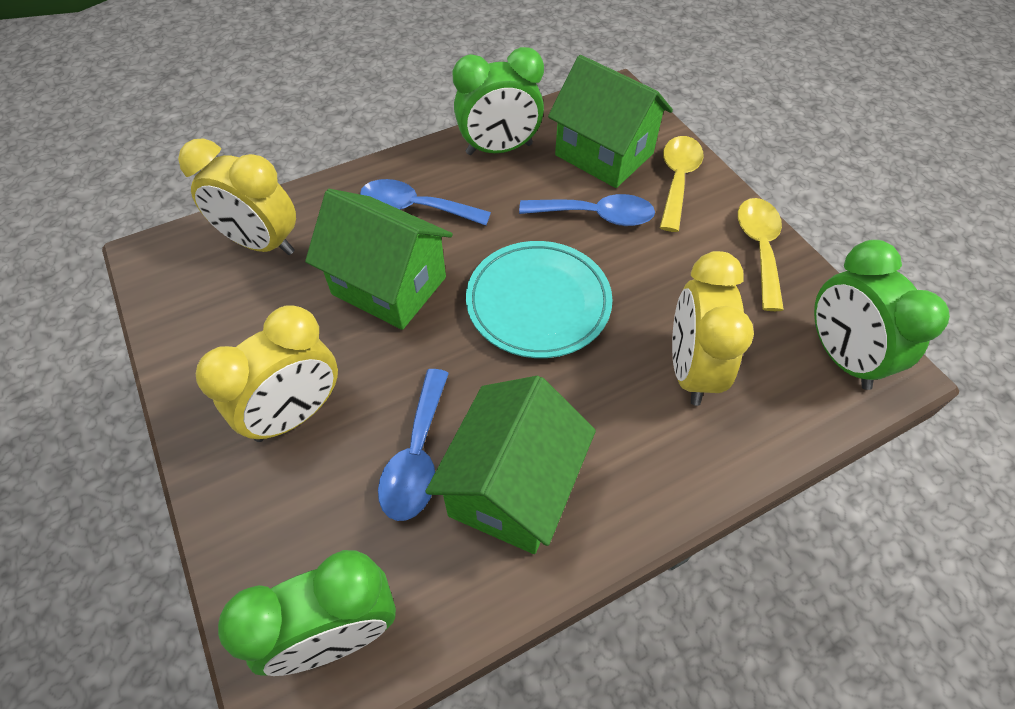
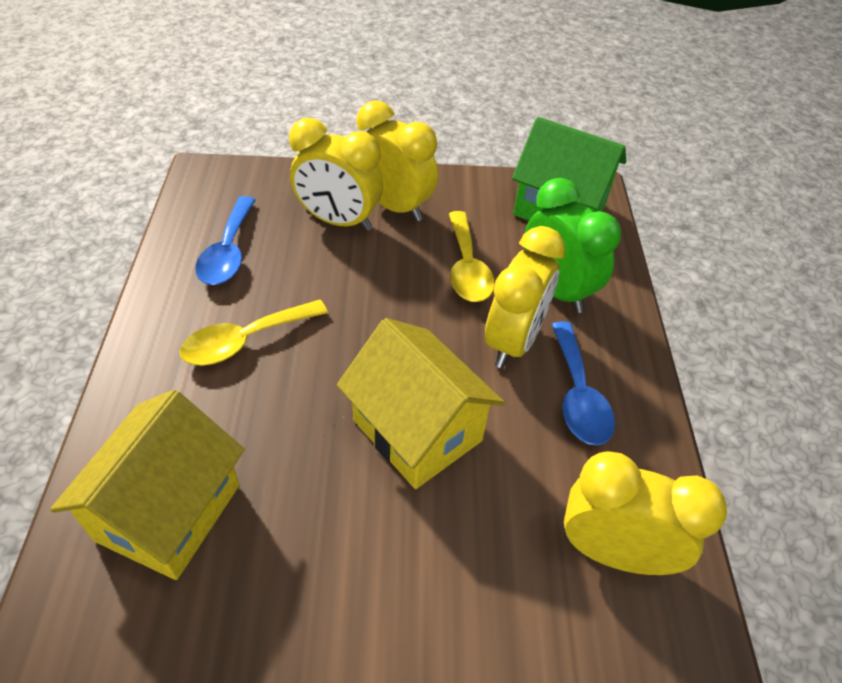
blue spoon: 3 -> 2
green clock: 3 -> 1
green house: 3 -> 1
turquoise plate: 1 -> 0
yellow clock: 3 -> 4
yellow house: 0 -> 2

